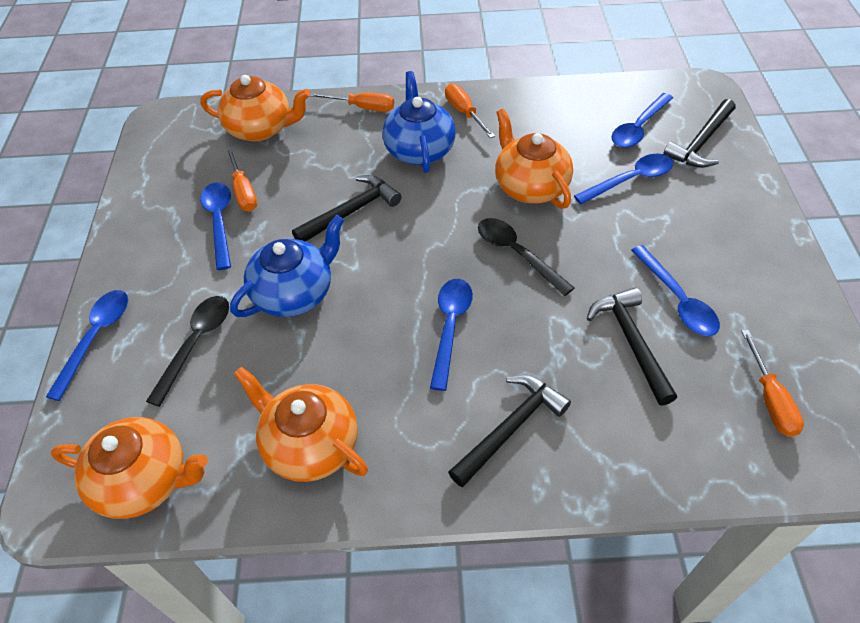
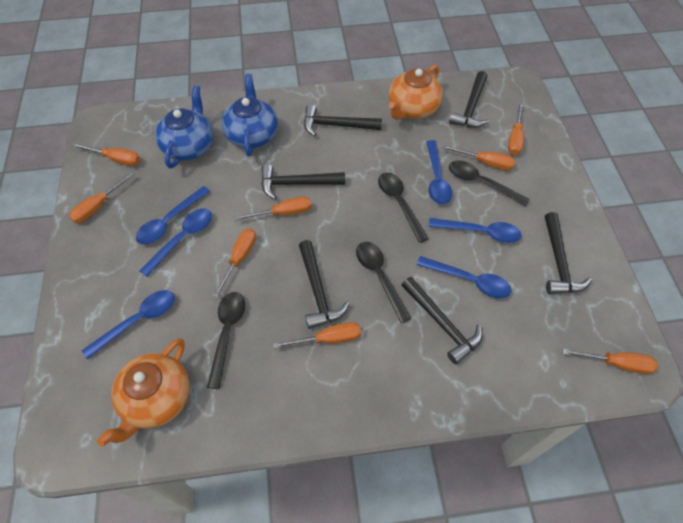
black hammer: 4 -> 6
black spoon: 2 -> 4
orange screwdriver: 4 -> 8
orange teapot: 4 -> 2

